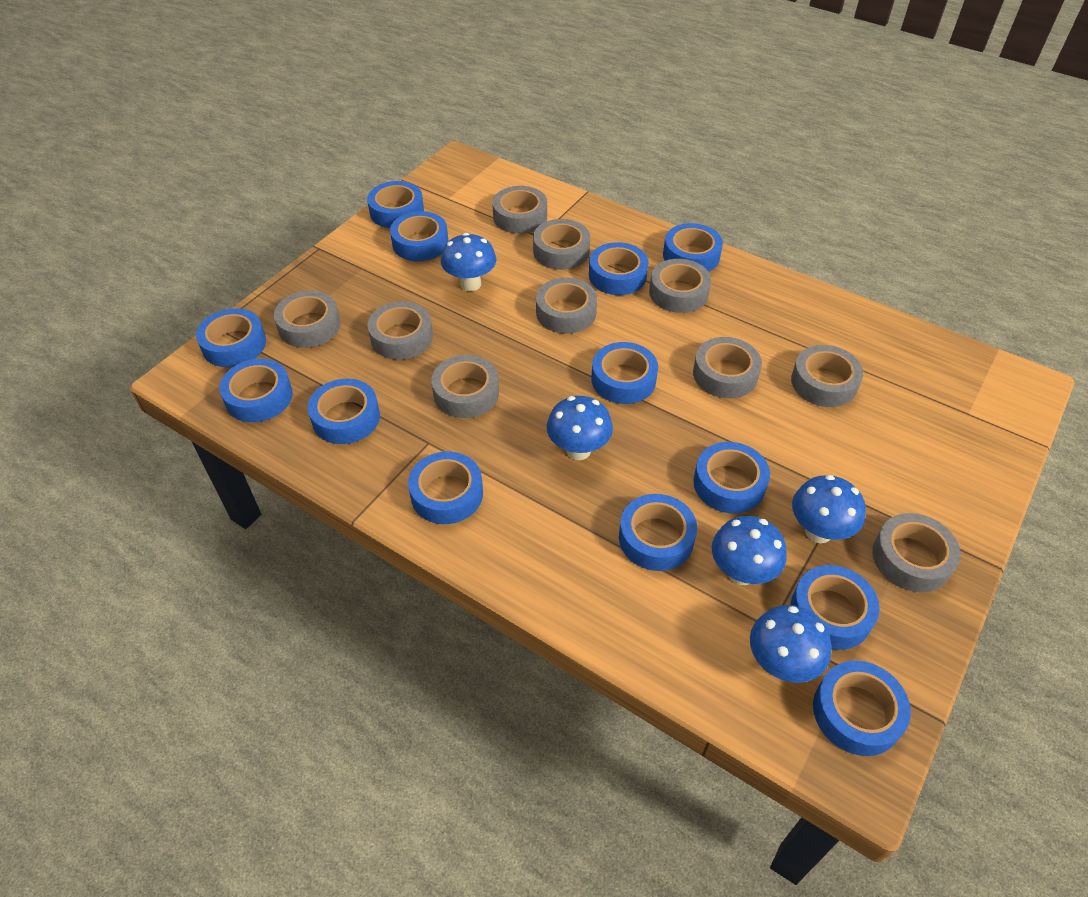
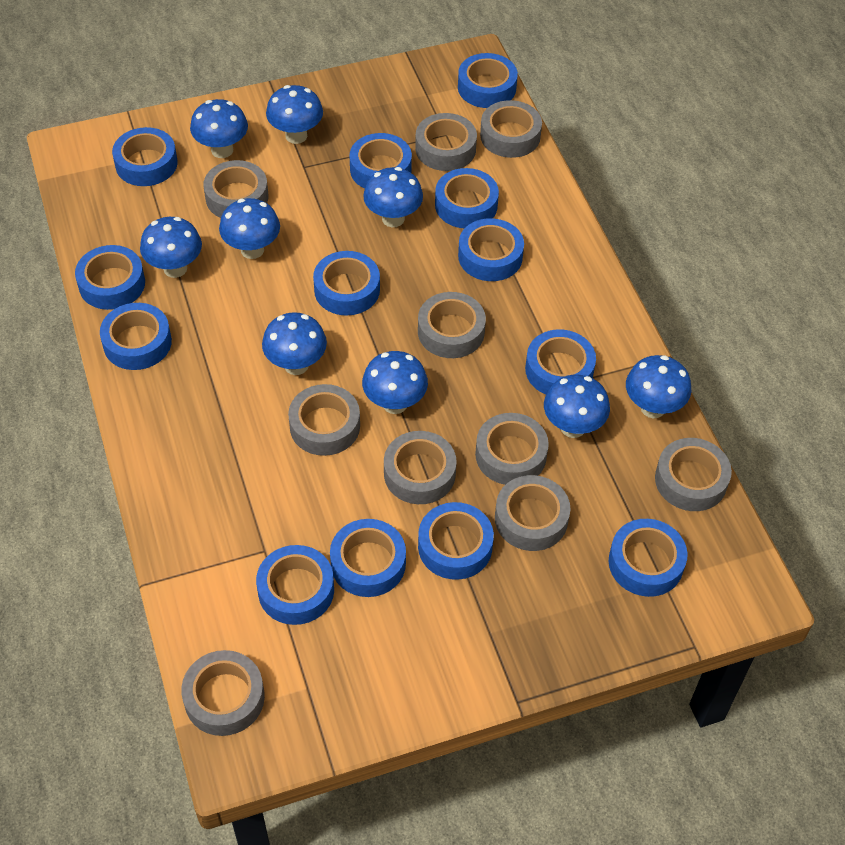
blue mushroom: 5 -> 9

